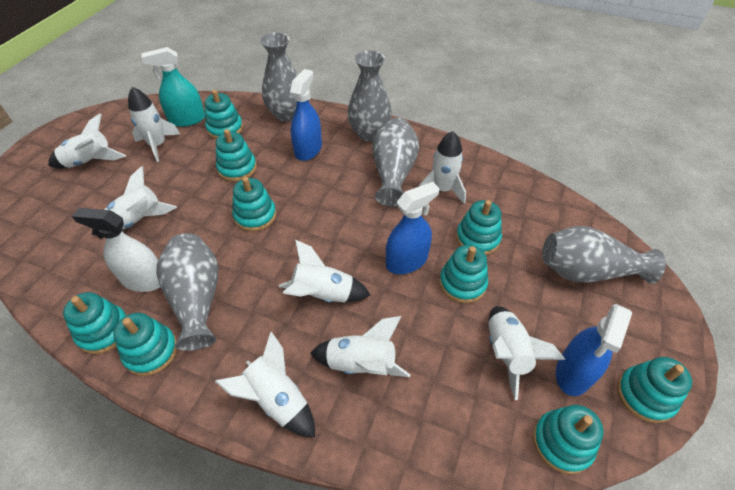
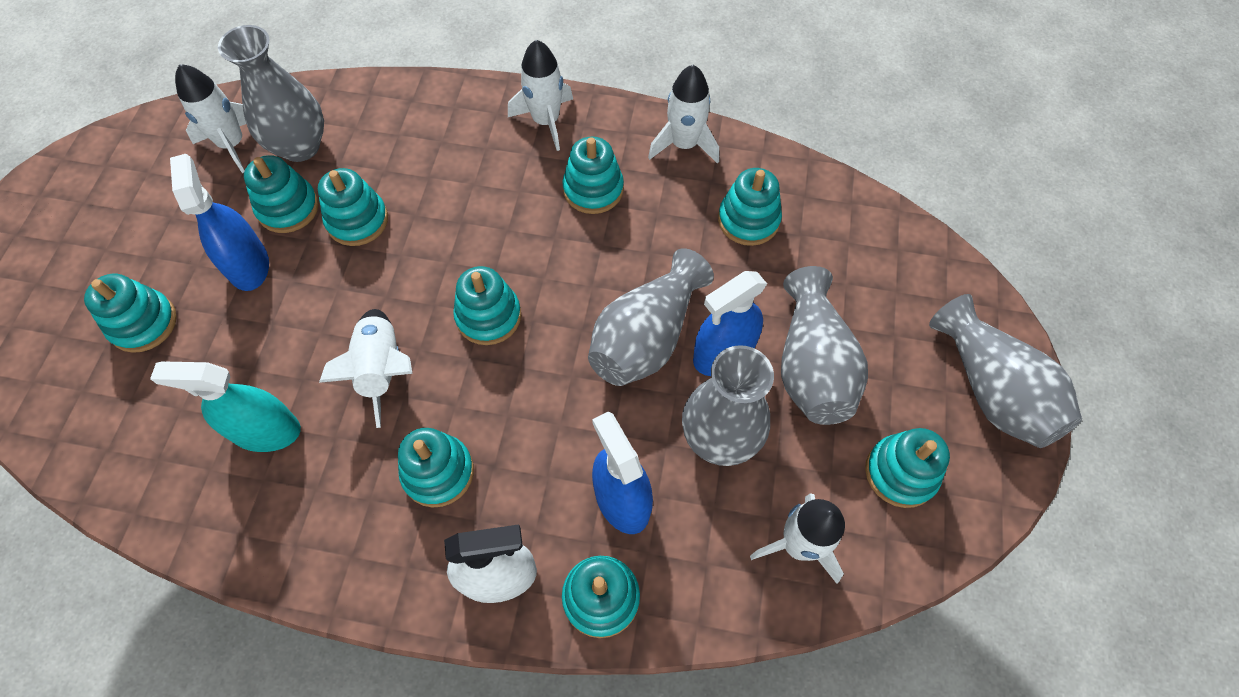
white rocket: 8 -> 5

